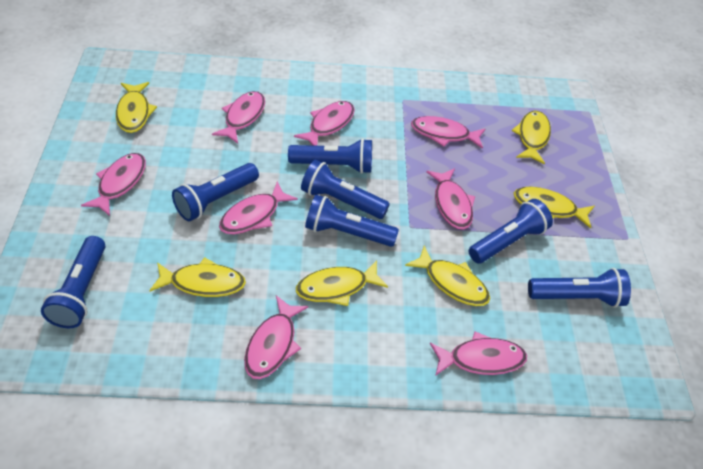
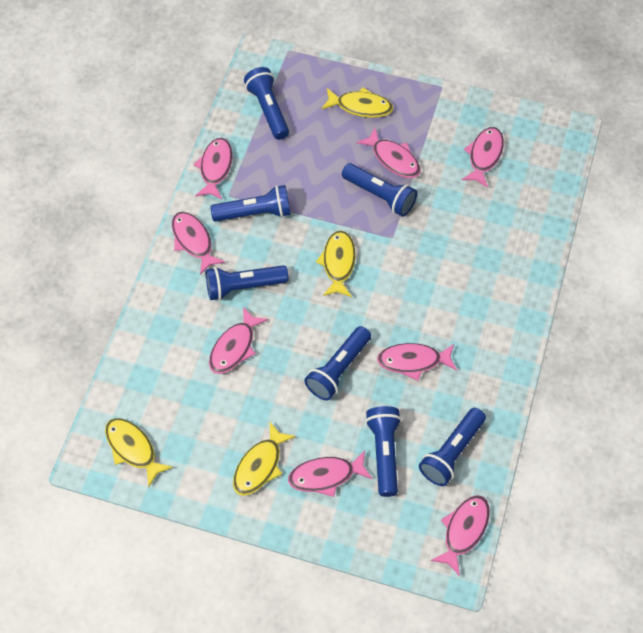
yellow fish: 6 -> 4

